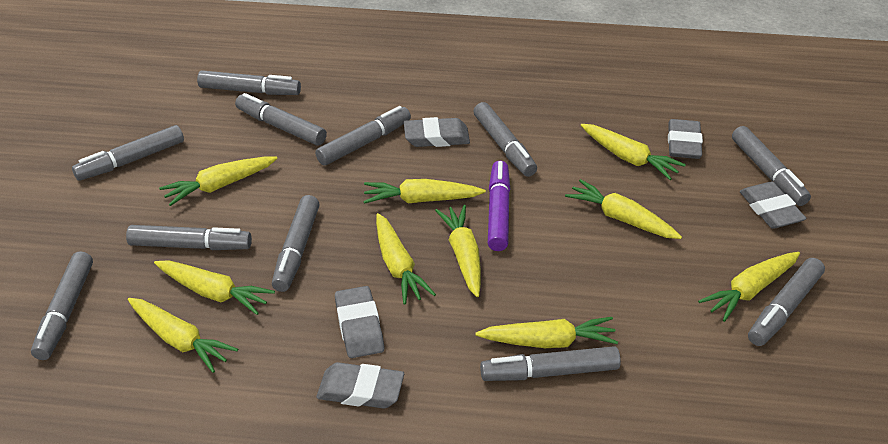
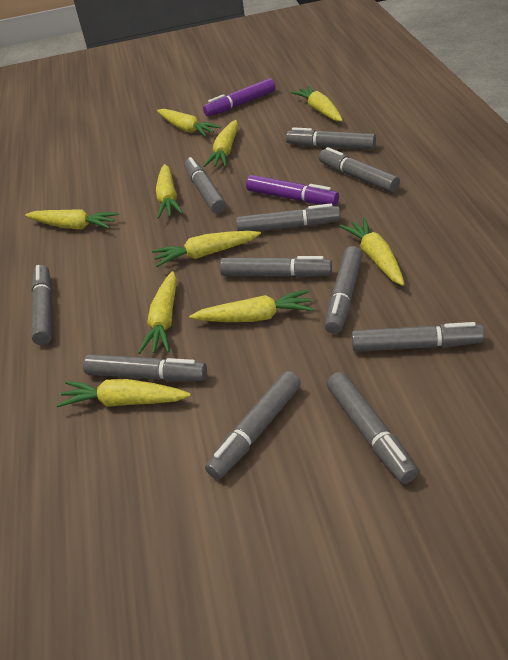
grey eraser: 5 -> 0
purple marker: 1 -> 2

